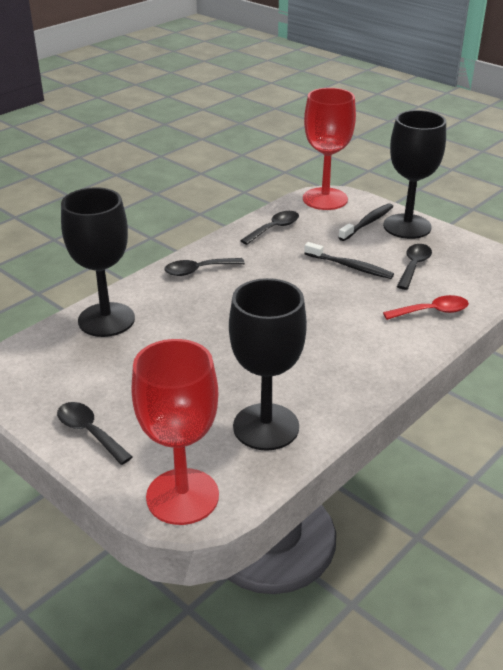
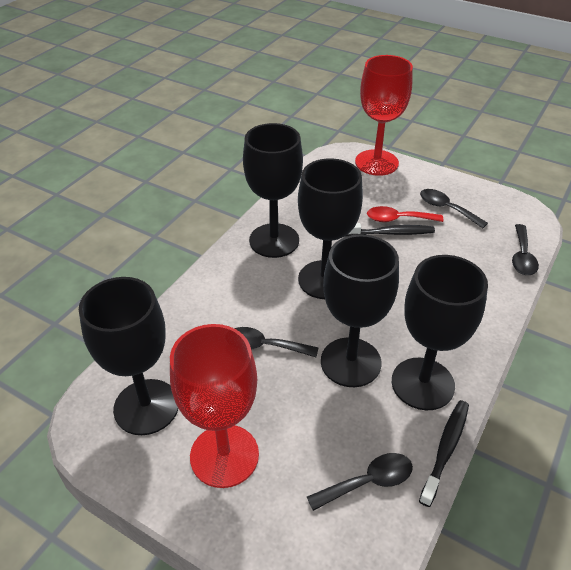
black goblet: 3 -> 5

